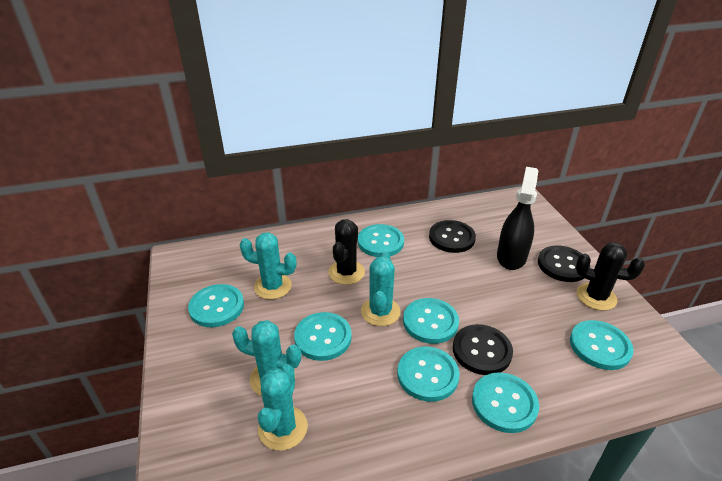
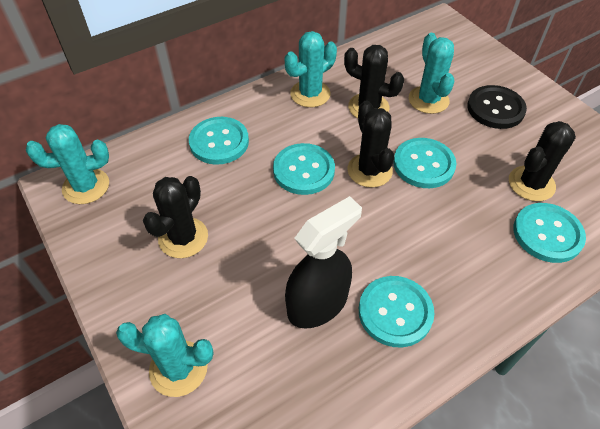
black button: 3 -> 1
black cactus: 2 -> 4
turquoise button: 7 -> 5

